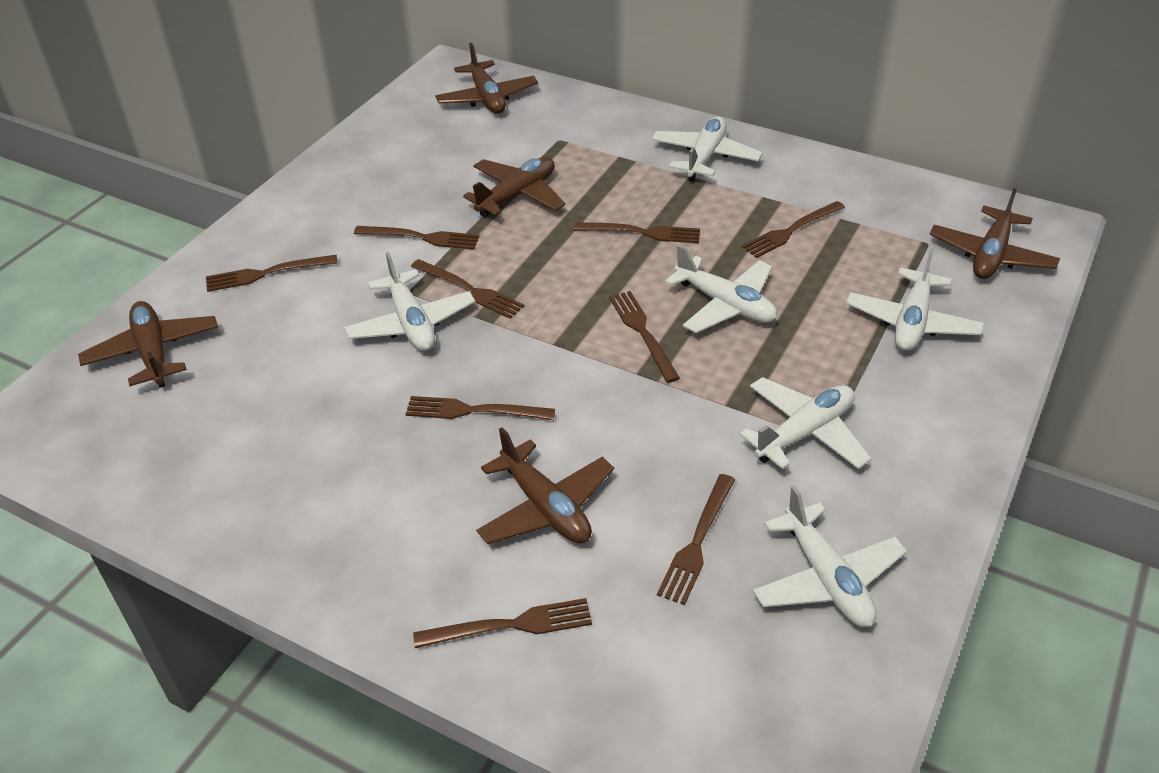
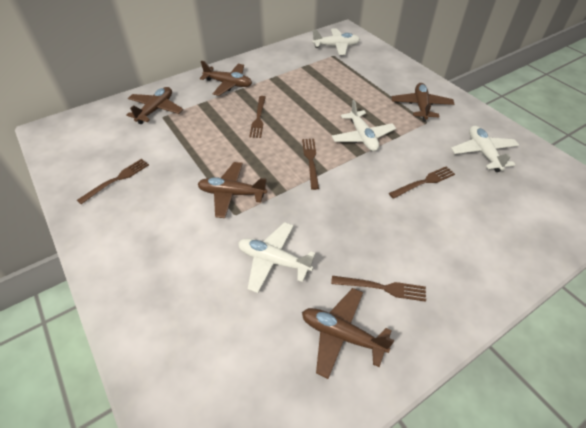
brown fork: 9 -> 5
white plane: 6 -> 4

